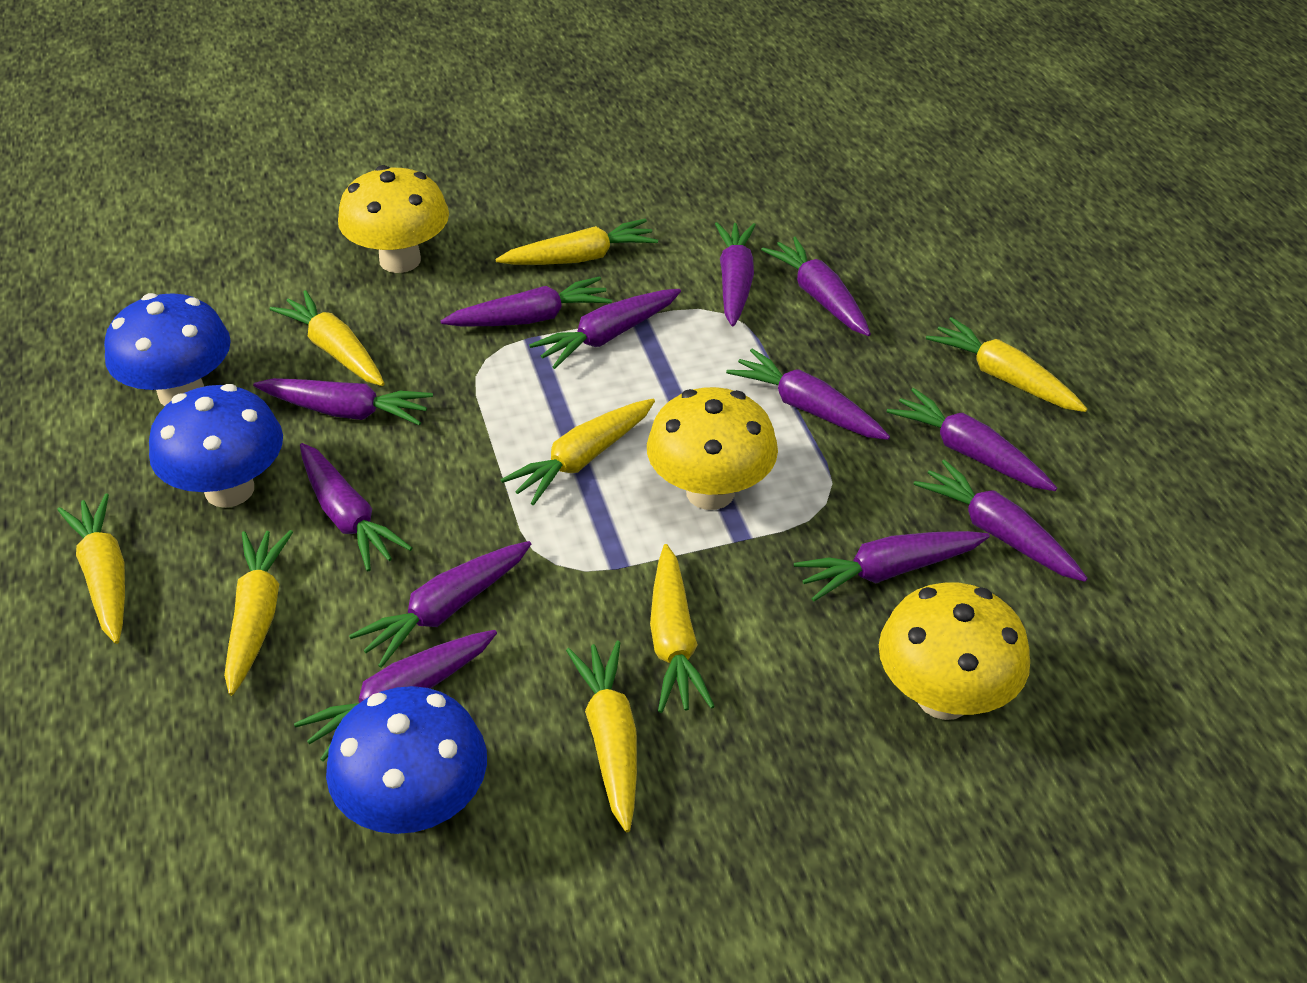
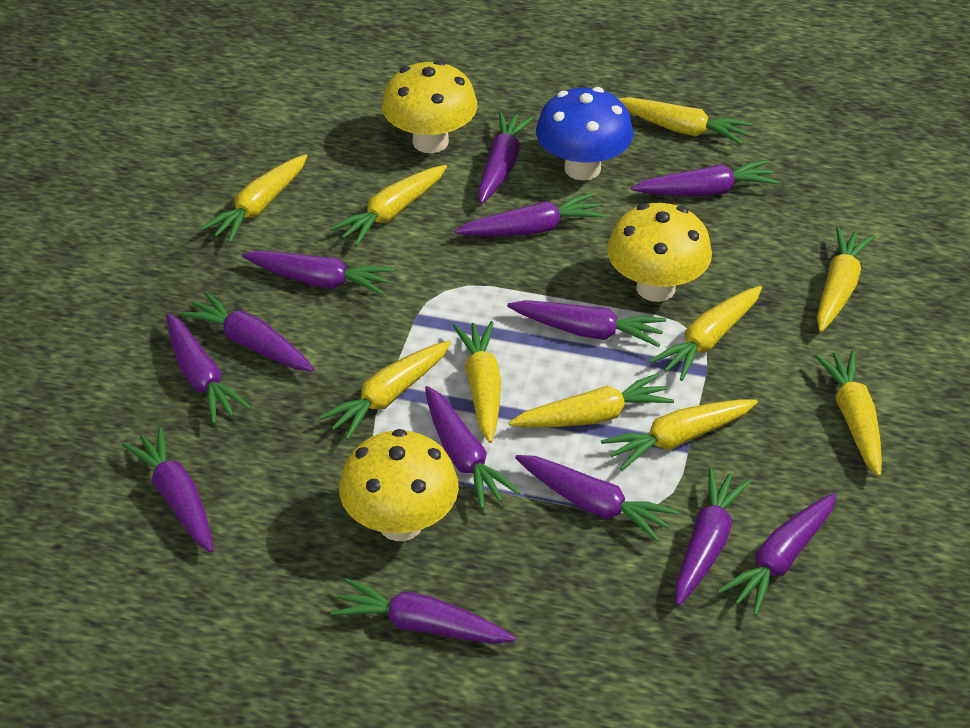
blue mushroom: 3 -> 1
purple carrot: 12 -> 13
yellow carrot: 8 -> 10

